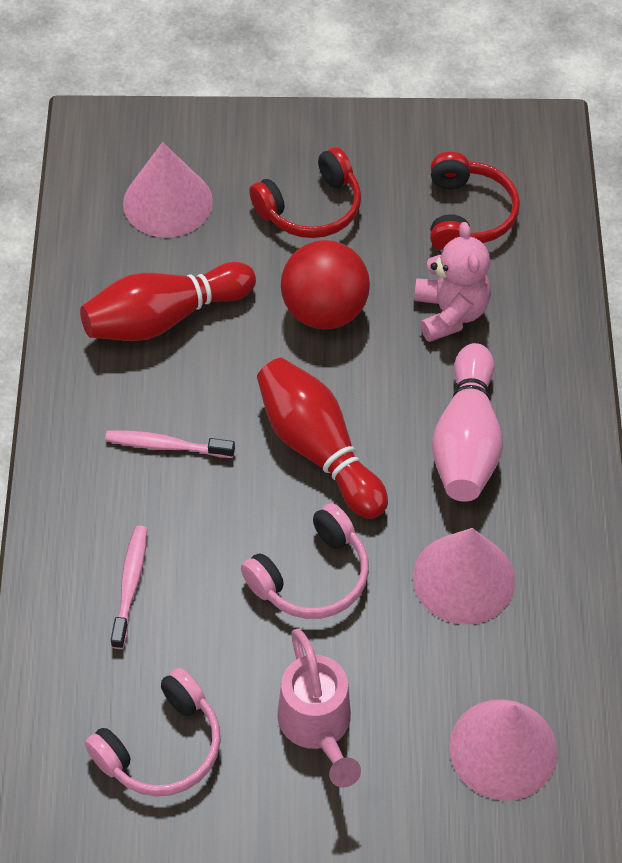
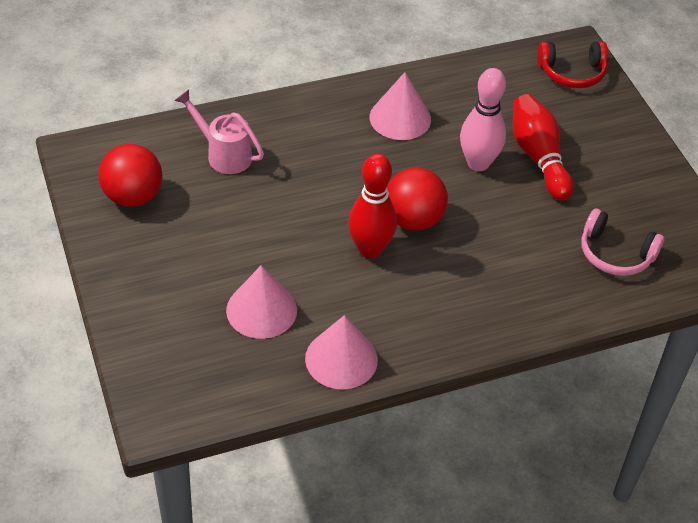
pink headphones: 2 -> 1
pink teddy bear: 1 -> 0
pink toothbrush: 2 -> 0
red ball: 1 -> 2
red headphones: 2 -> 1

